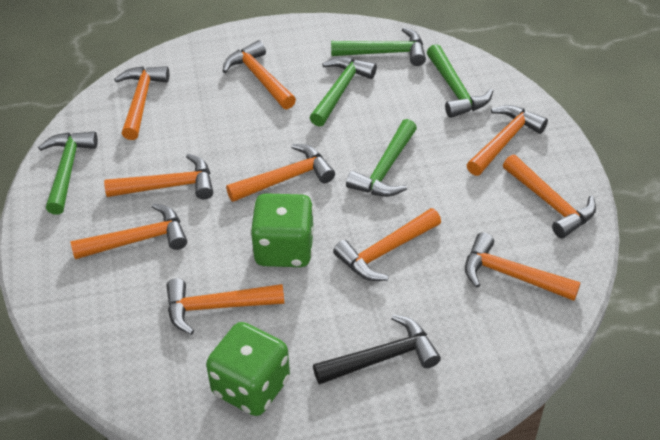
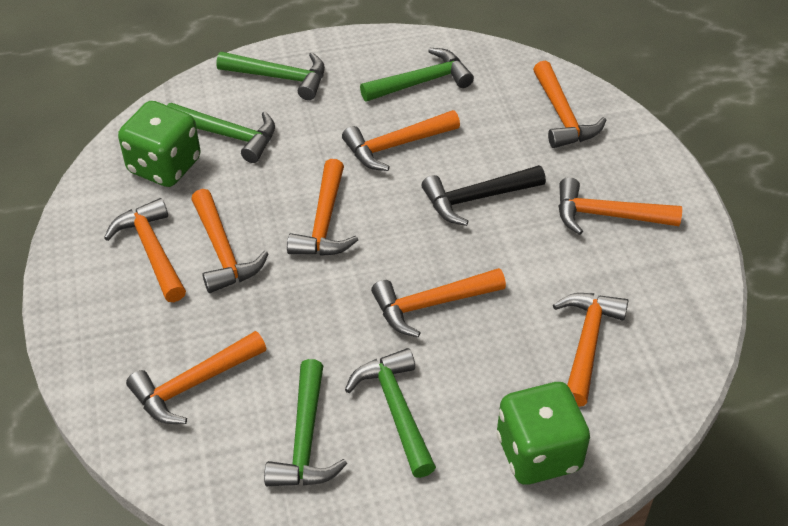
orange hammer: 10 -> 9

